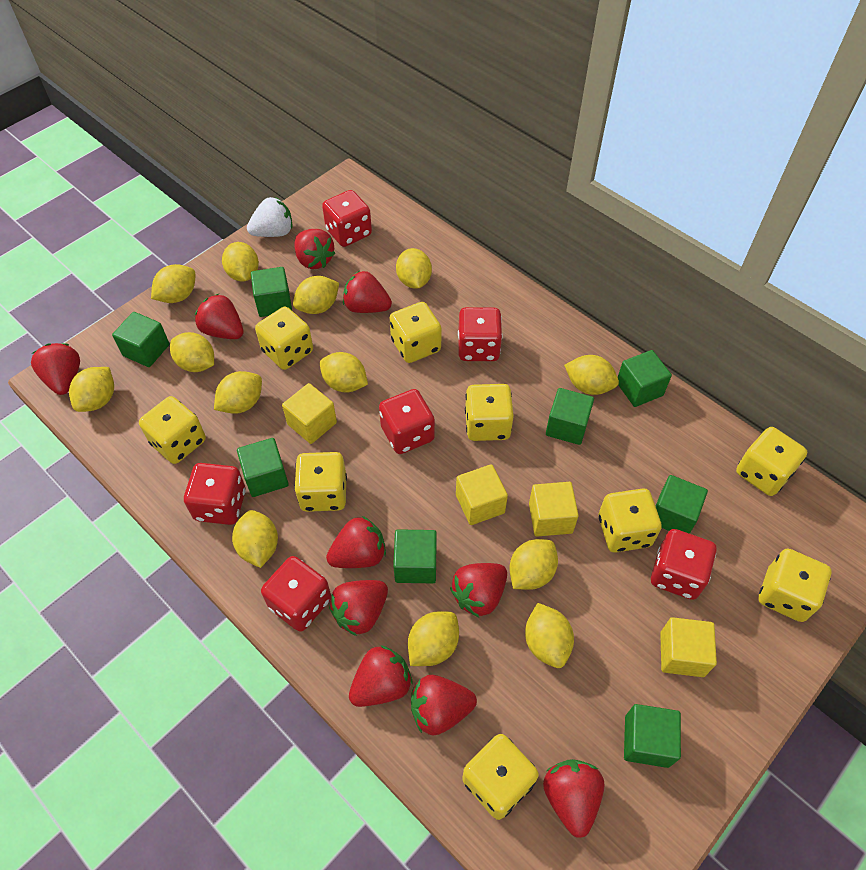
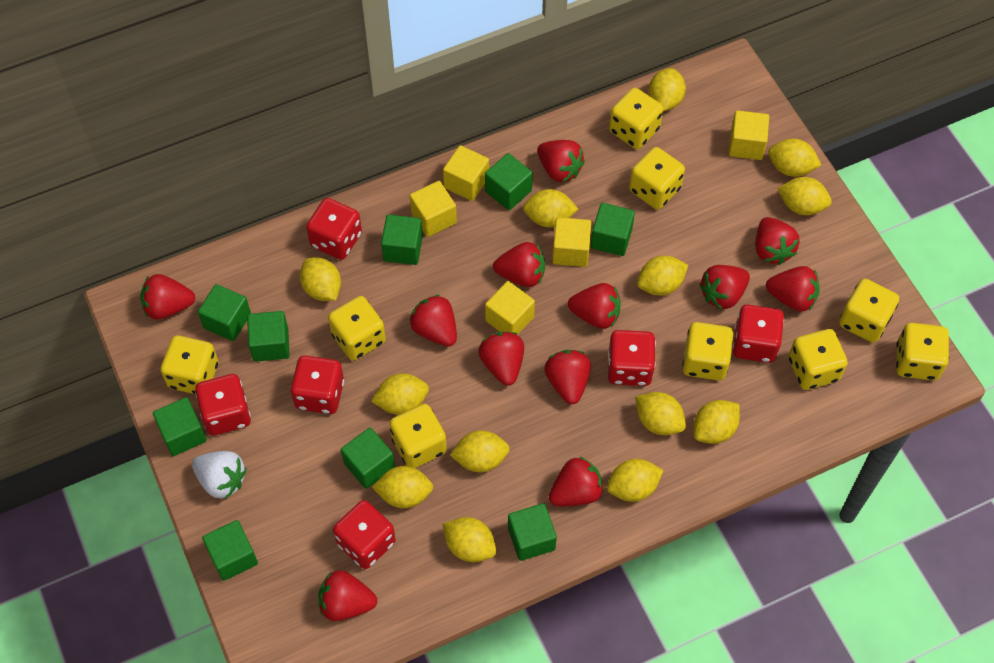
green cube: 8 -> 9
red strawberry: 10 -> 12
yellow cube: 4 -> 5

